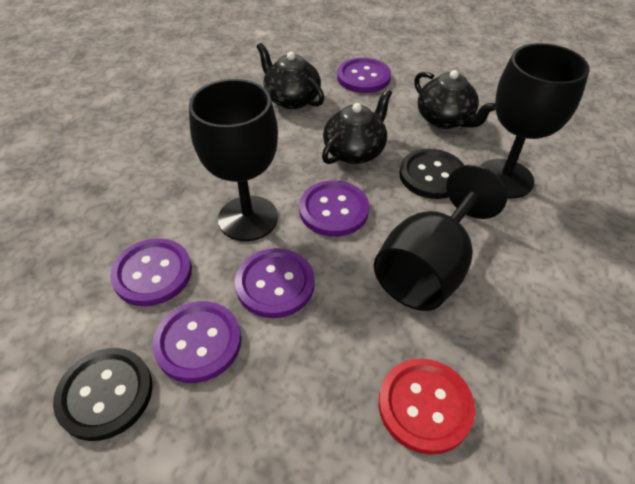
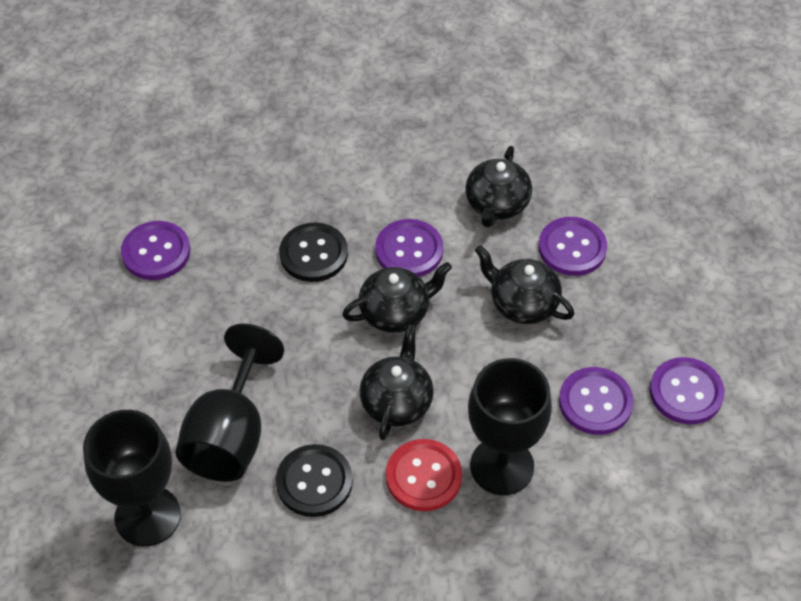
black teapot: 3 -> 4

